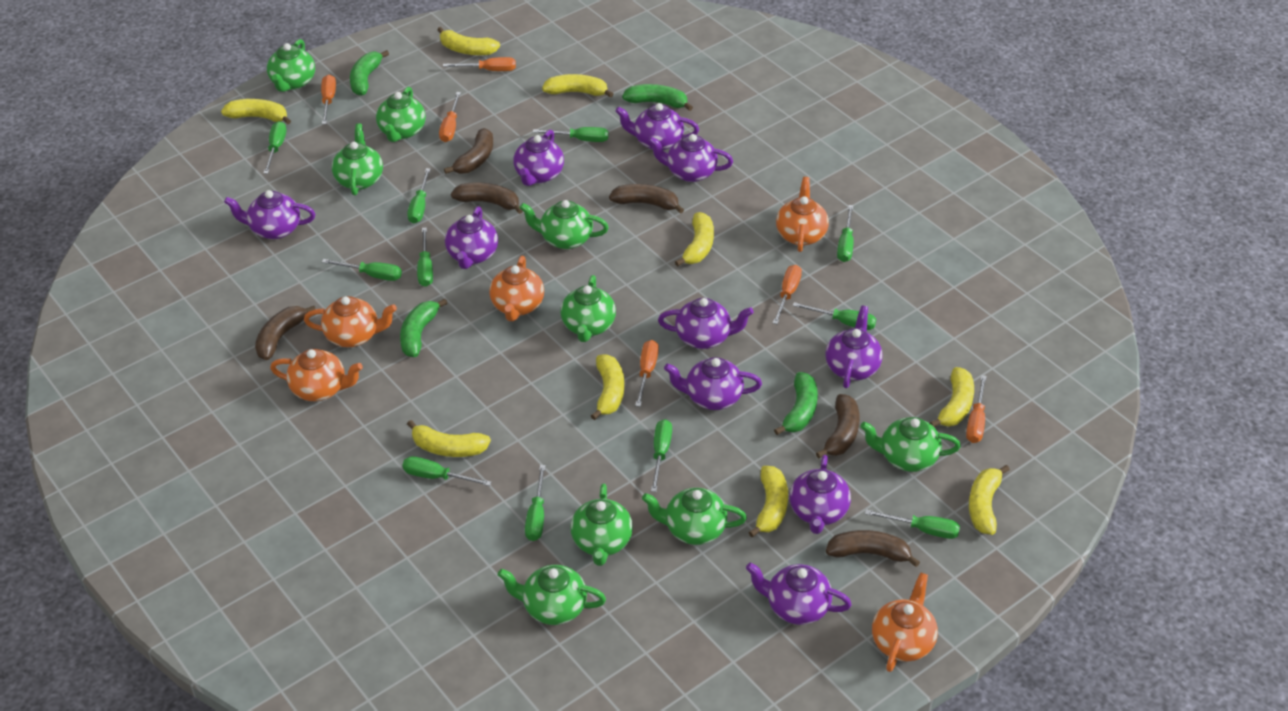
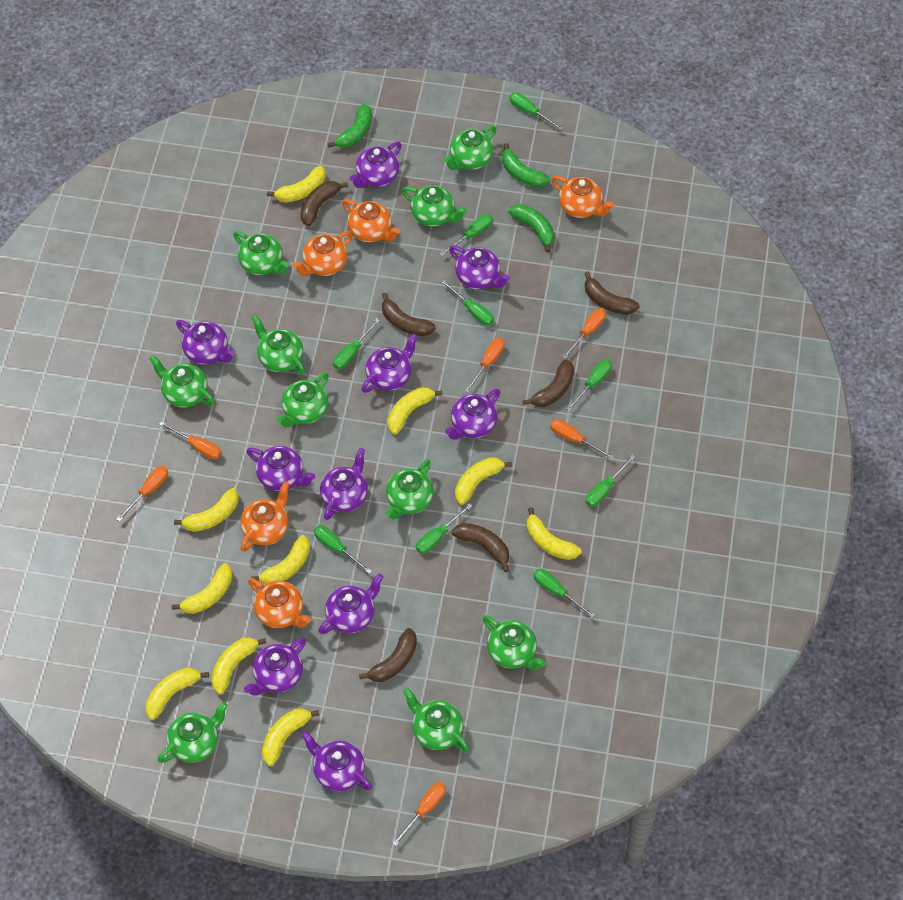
green banana: 4 -> 3
green screwdriver: 11 -> 9
green teapot: 9 -> 10
yellow banana: 9 -> 10

